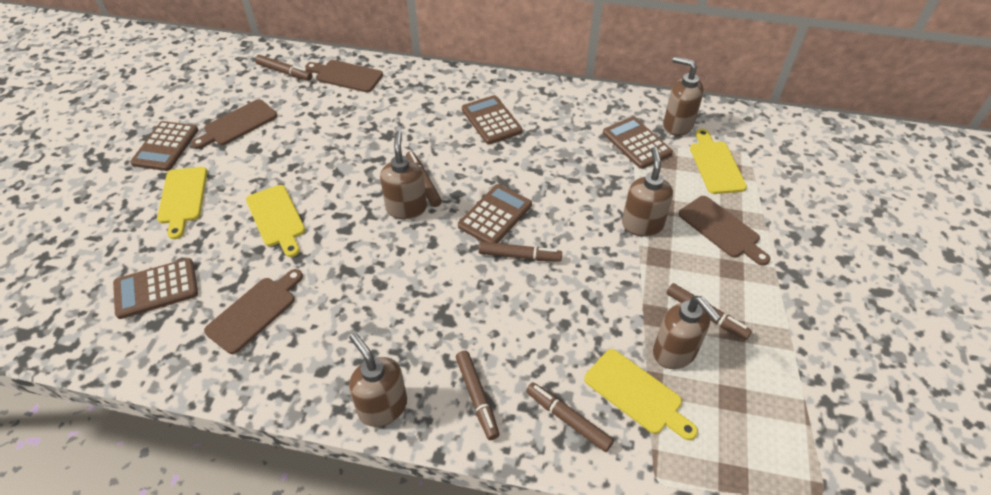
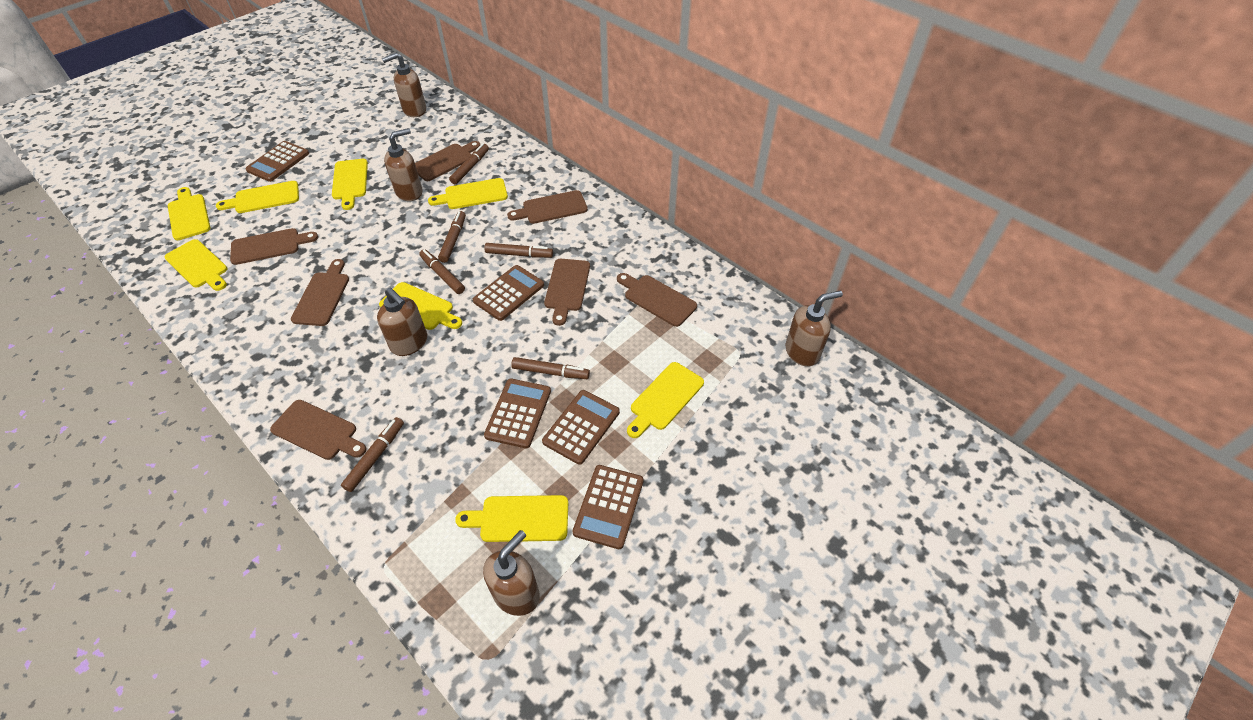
brown cutting board: 4 -> 7
yellow cutting board: 4 -> 8

